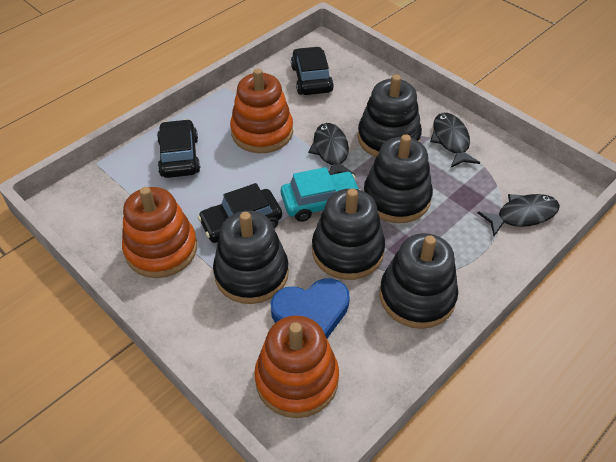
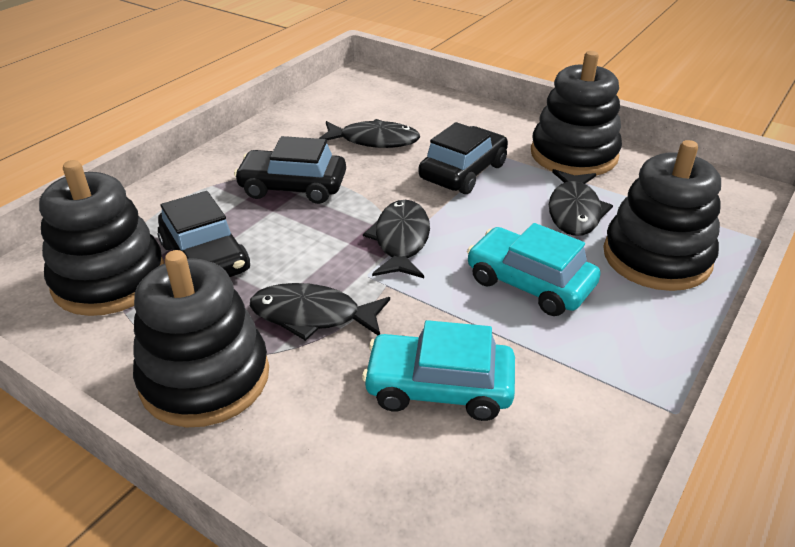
black fish: 3 -> 4
black stacking toy: 5 -> 4
blue heart: 1 -> 0
orange stacking toy: 3 -> 0
turquoise car: 1 -> 2

